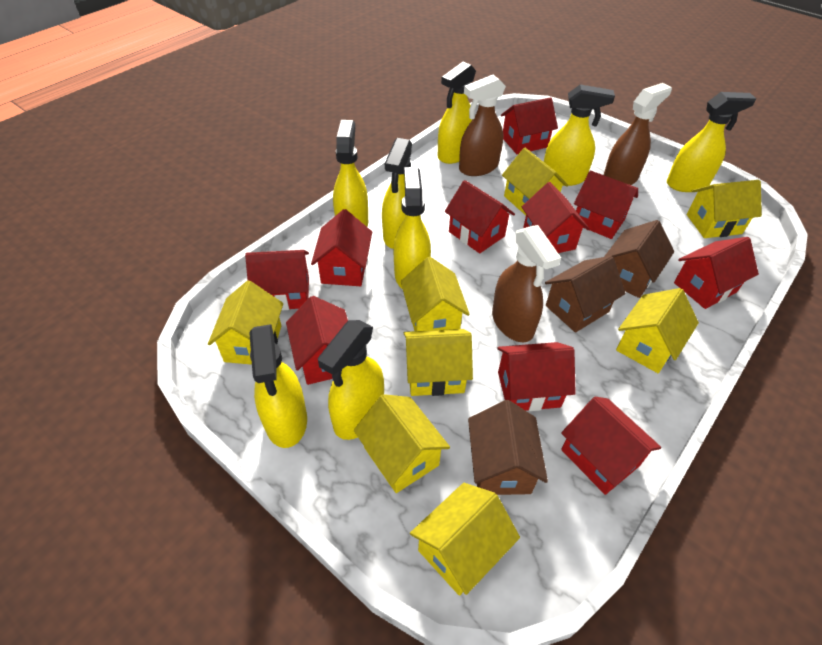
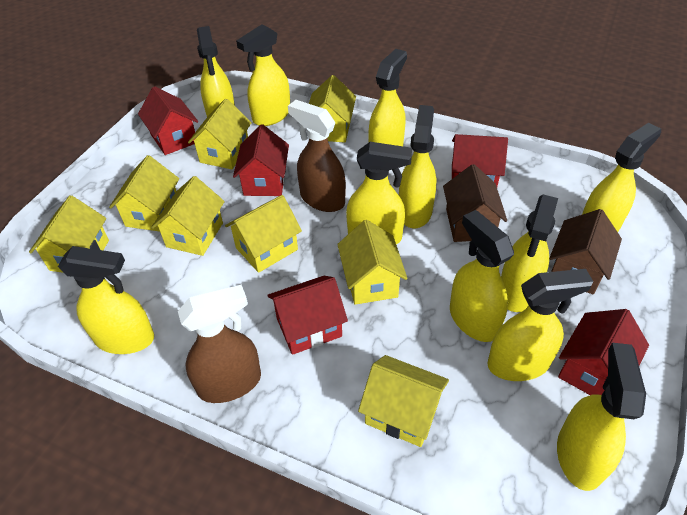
brown house: 3 -> 2
brown spray bottle: 3 -> 2
red house: 10 -> 5
yellow spray bottle: 8 -> 11

